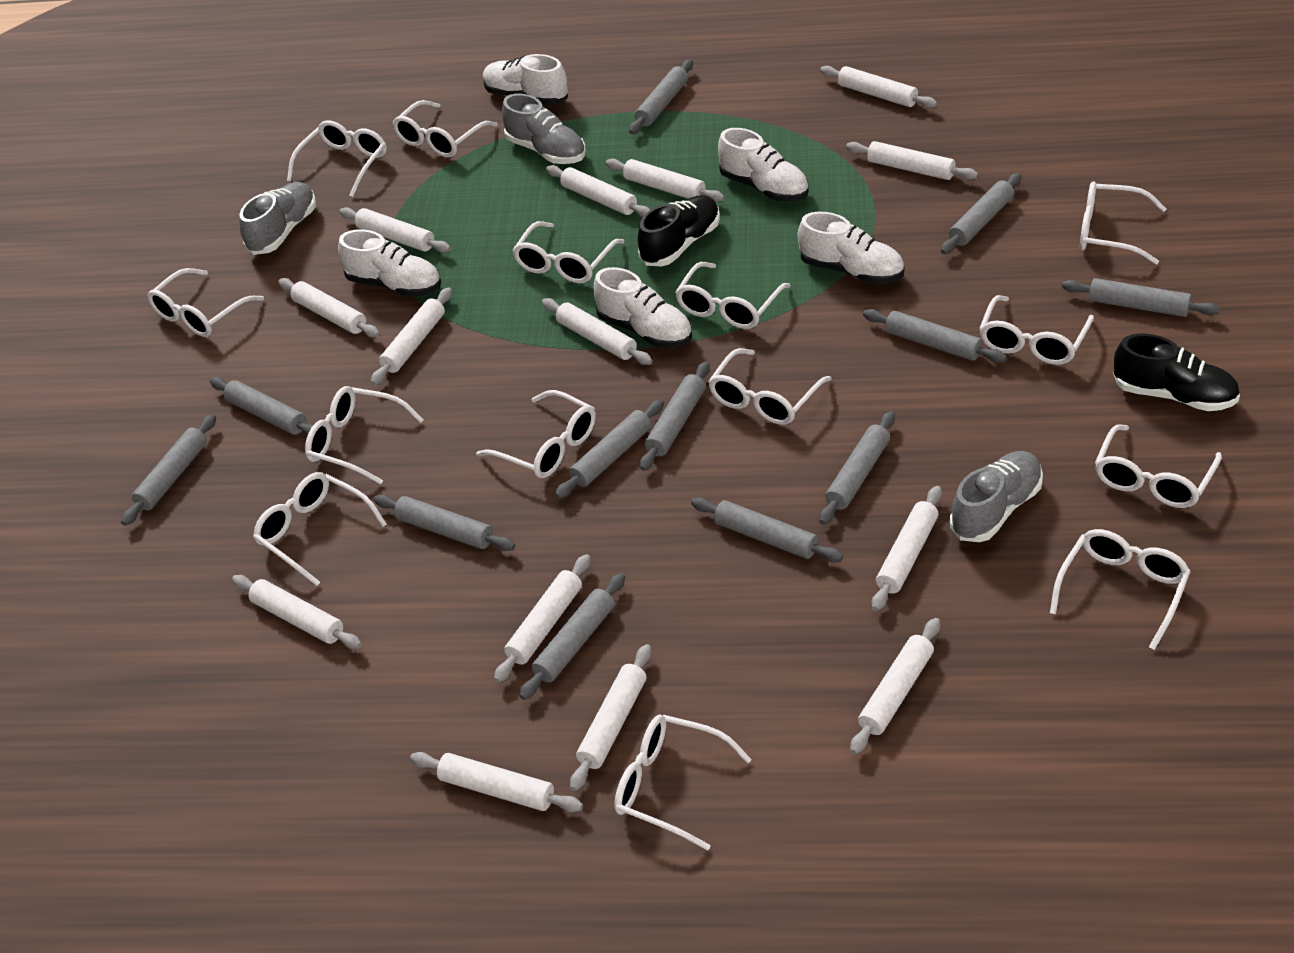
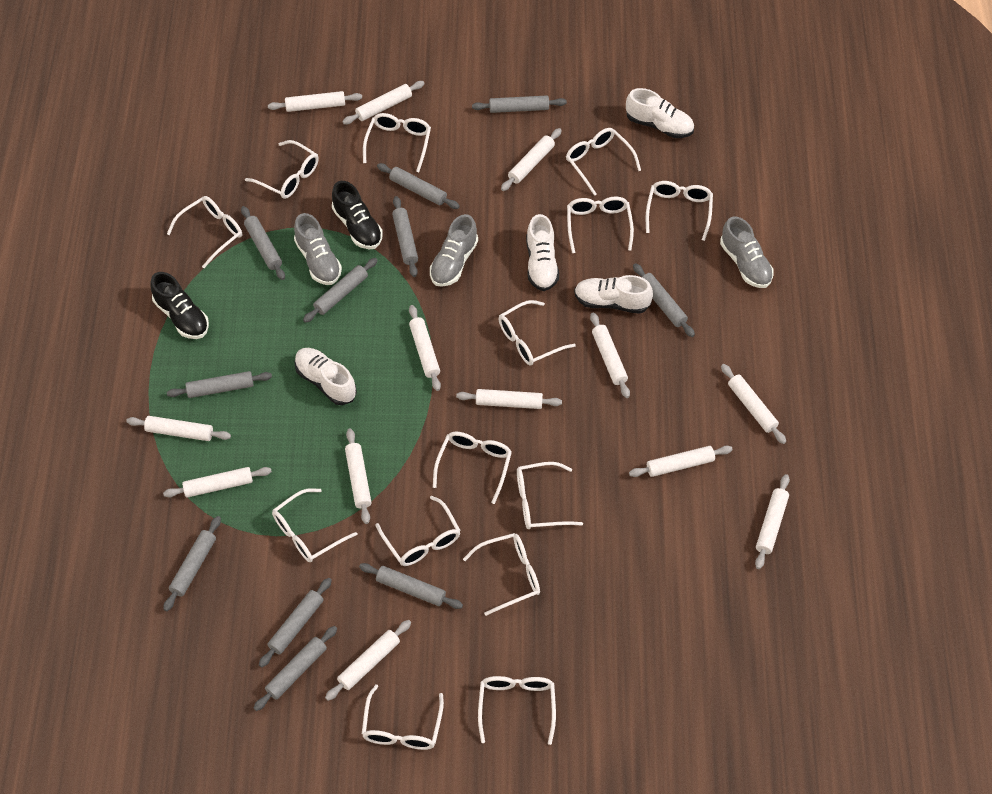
grey rolling pin: 12 -> 11
white rolling pin: 14 -> 13
white shoe: 5 -> 4

